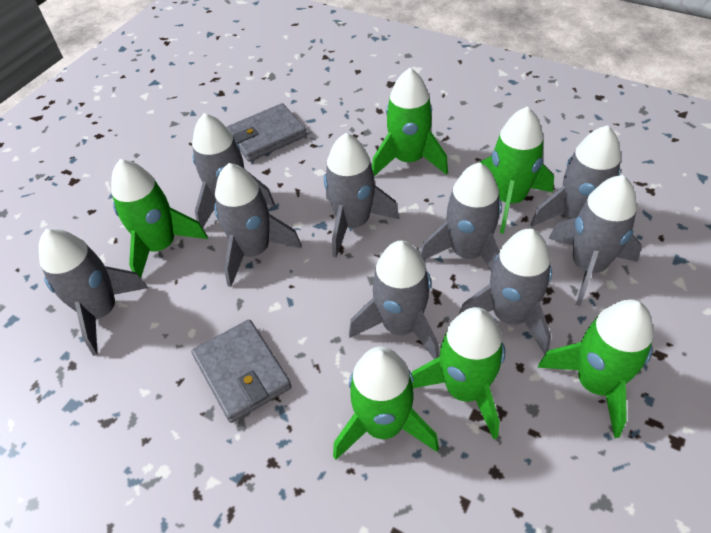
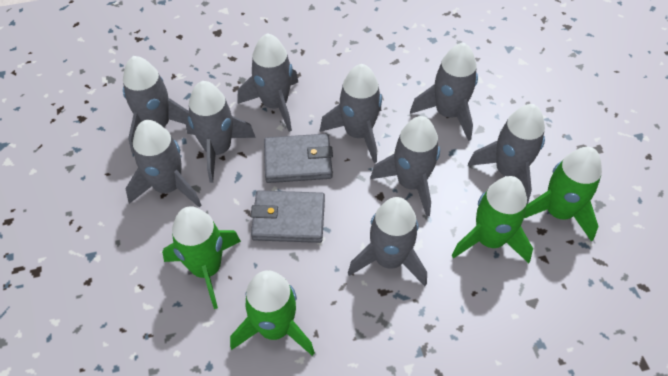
green rocket: 6 -> 4

